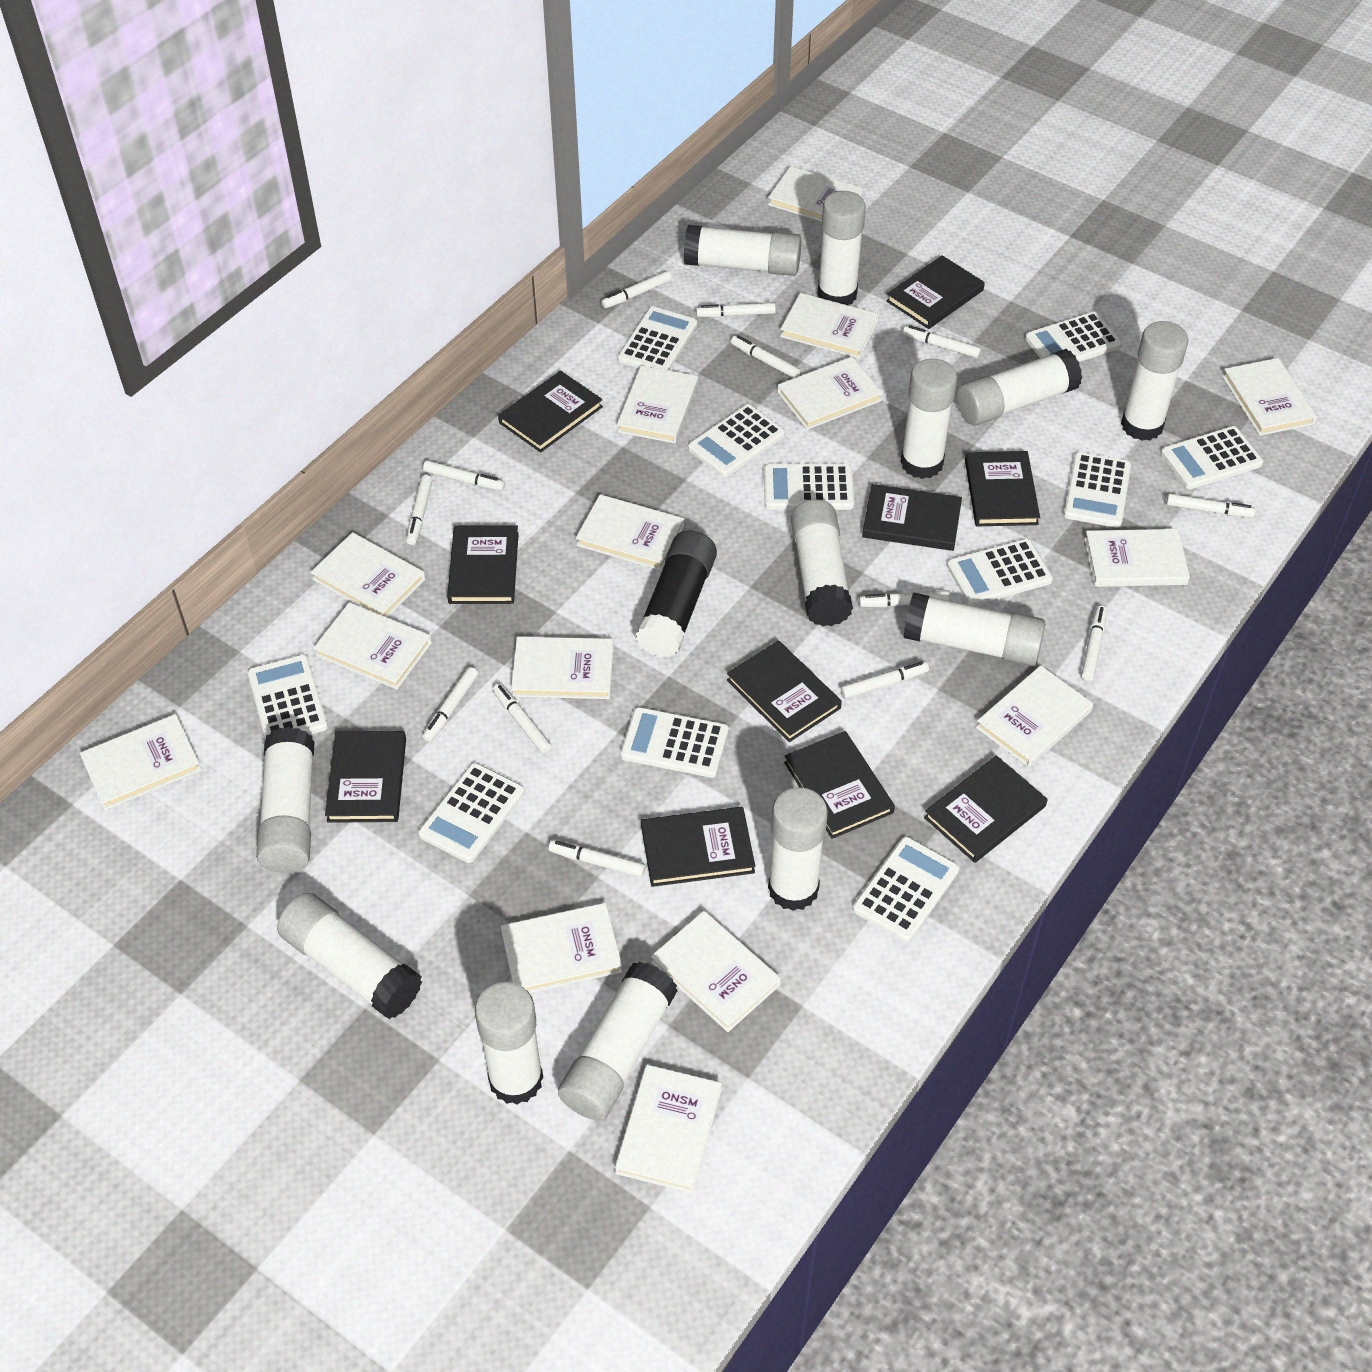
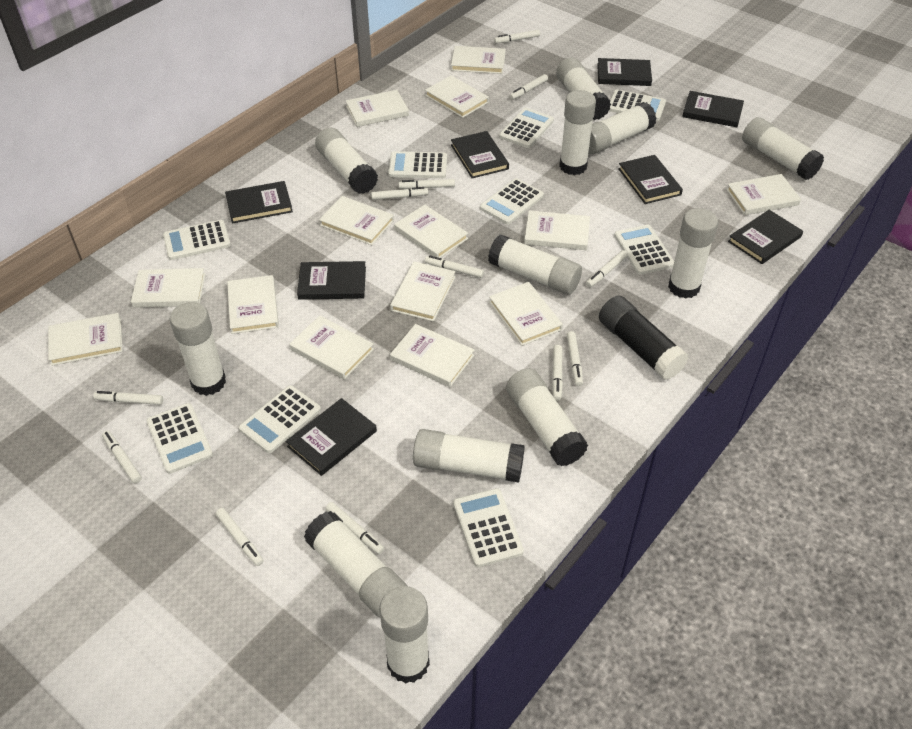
black book: 10 -> 8
white book: 15 -> 14
white calculator: 11 -> 9
white marker: 13 -> 12

